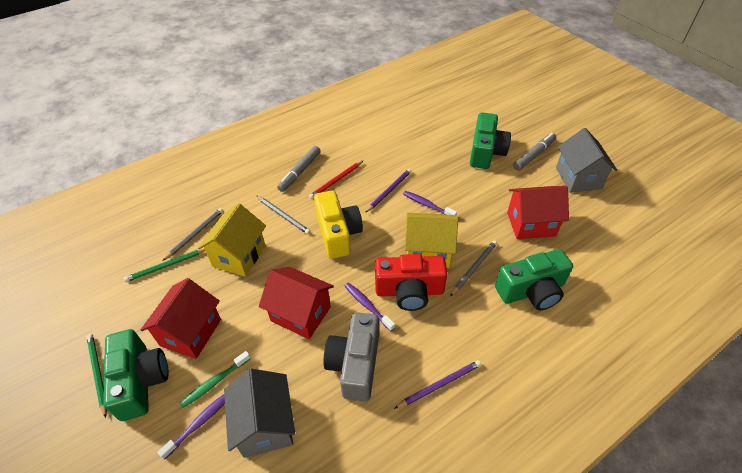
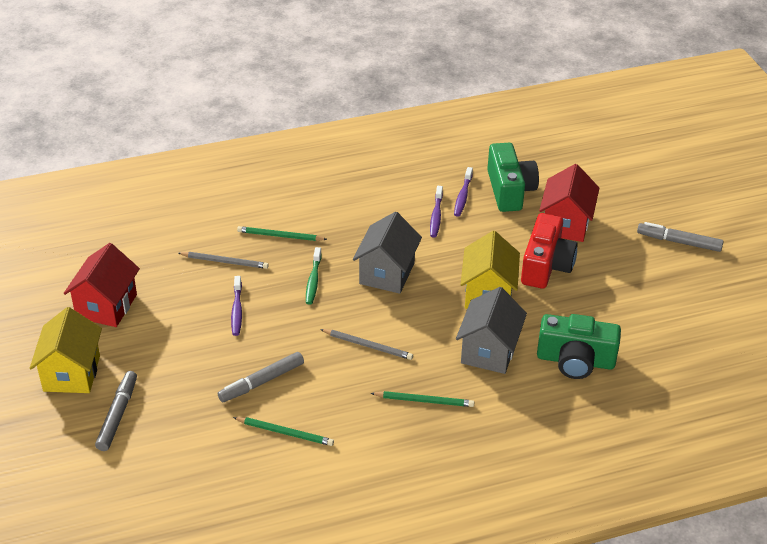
green camera: 3 -> 2
green pencil: 2 -> 3
grey camera: 1 -> 0
grey marker: 2 -> 3
grey pencil: 3 -> 2
purple pencil: 2 -> 0
red house: 3 -> 2
red pencil: 1 -> 0
yellow camera: 1 -> 0

